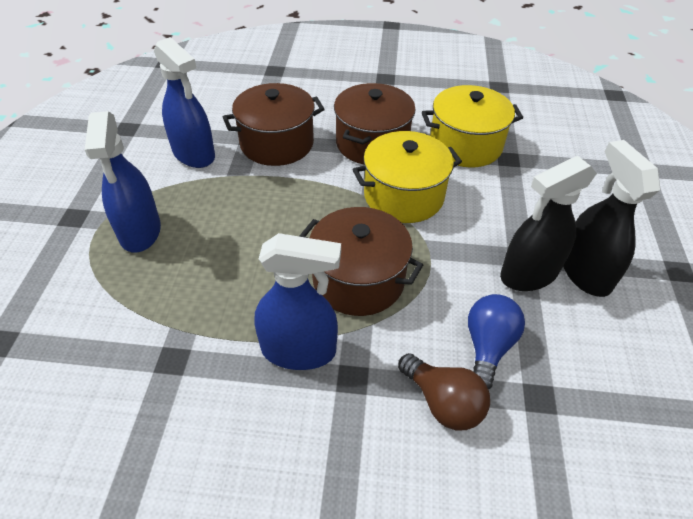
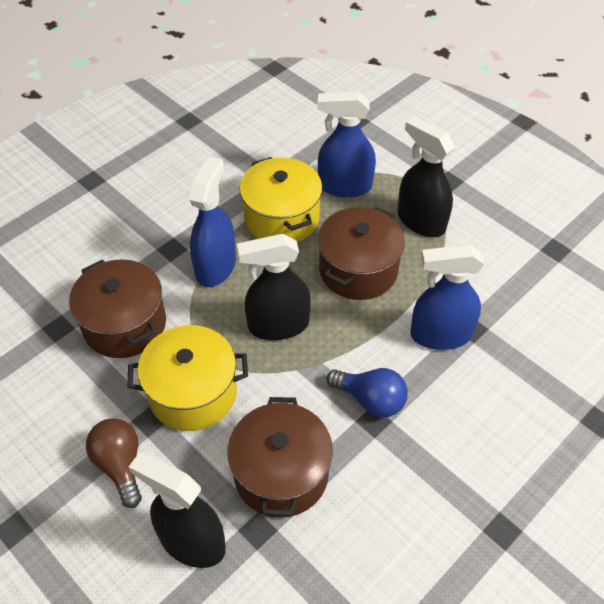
black spray bottle: 2 -> 3

